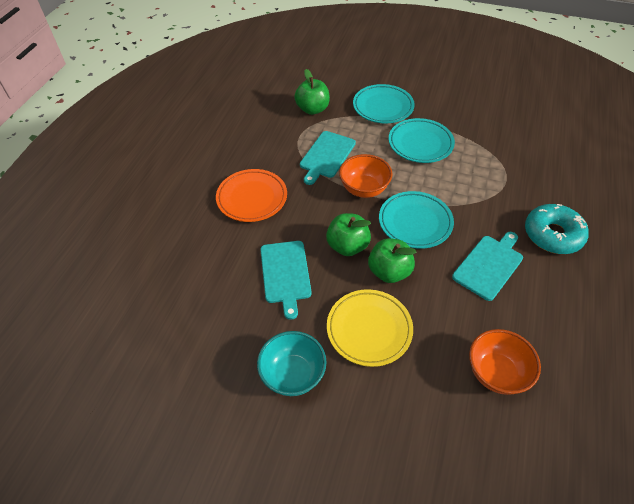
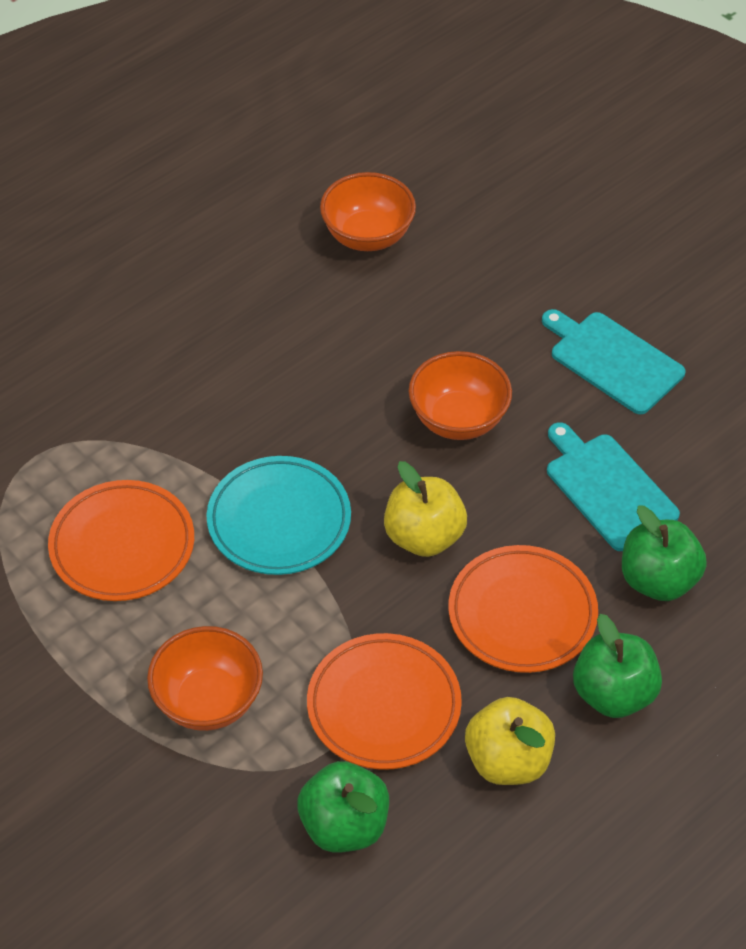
orange bowl: 2 -> 3
orange plate: 1 -> 3
turquoise bowl: 1 -> 0
turquoise cutting board: 3 -> 2
turquoise donut: 1 -> 0
turquoise plate: 3 -> 1
yellow apple: 0 -> 2
yellow plate: 1 -> 0

